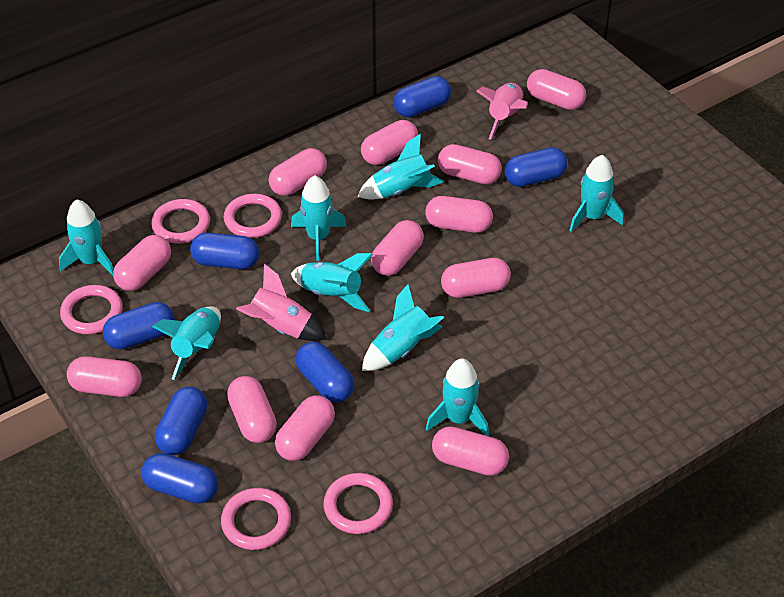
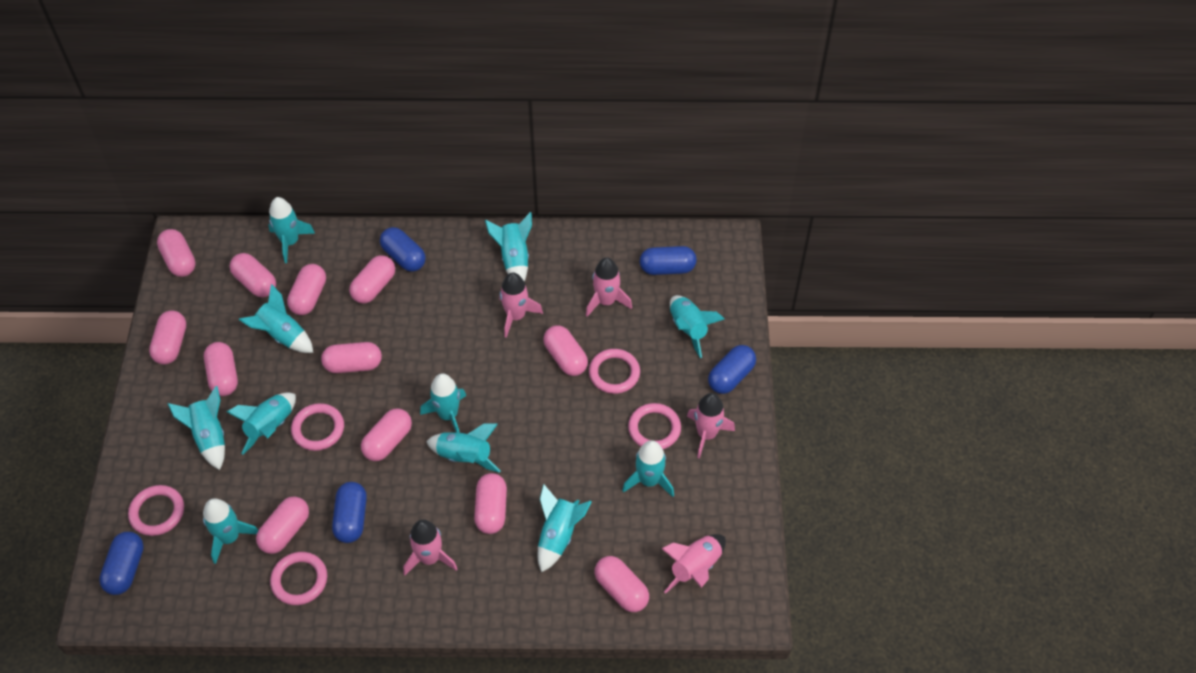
blue capsule: 7 -> 5
pink rocket: 2 -> 5
turquoise rocket: 8 -> 11

